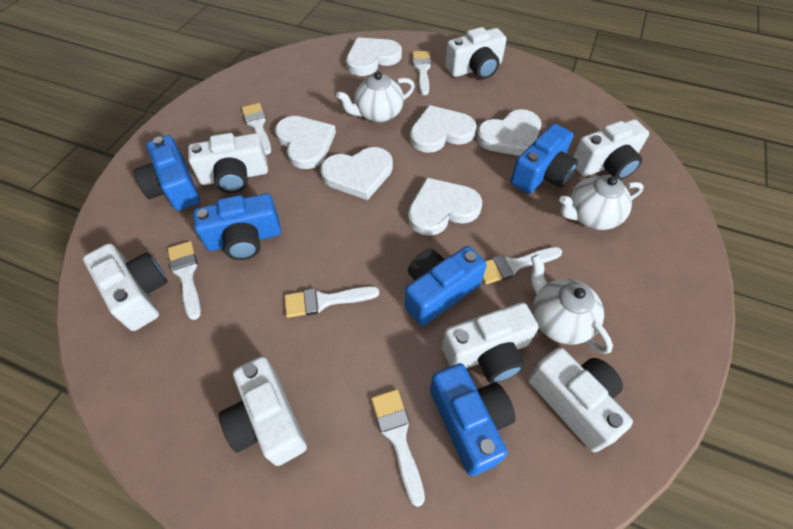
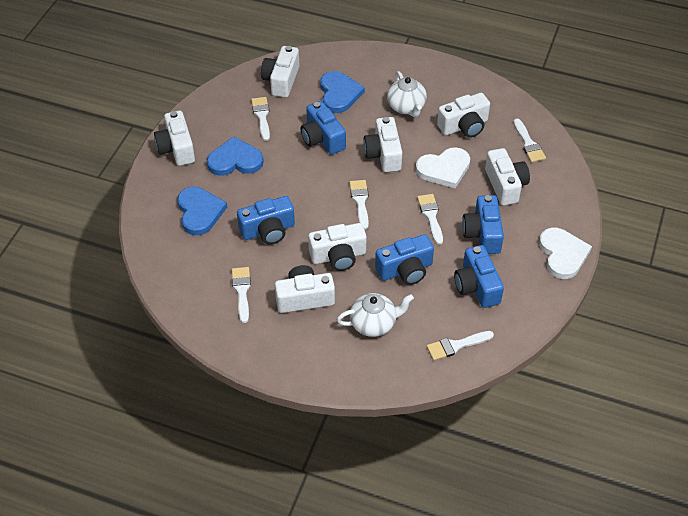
blue heart: 0 -> 3
white heart: 6 -> 2
white teapot: 3 -> 2

